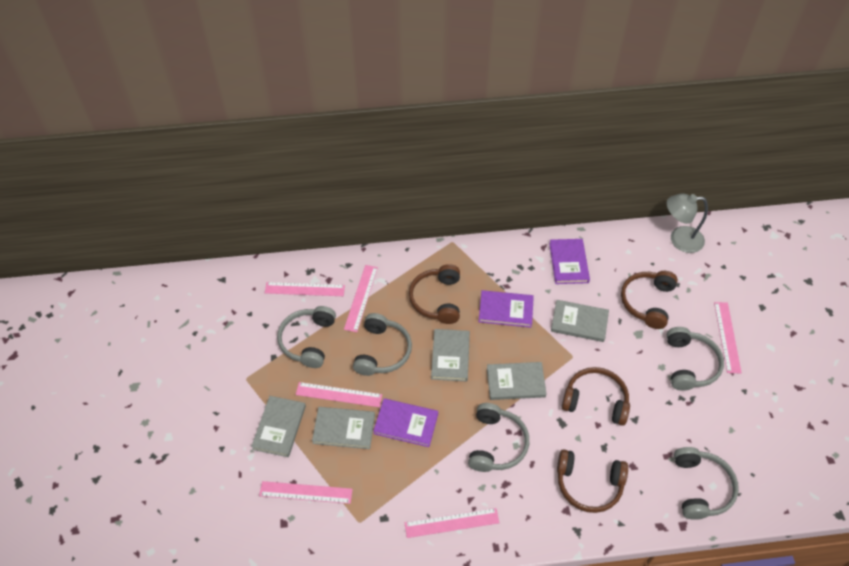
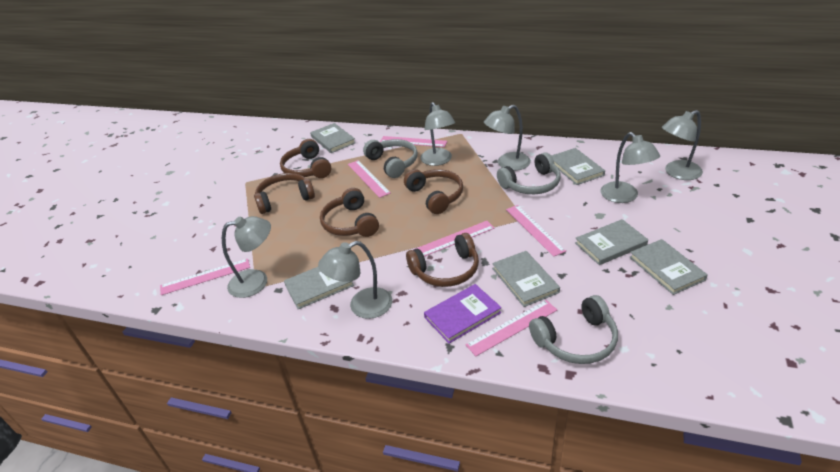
brown headphones: 4 -> 5
grey book: 5 -> 6
grey headphones: 5 -> 3
grey lamp: 1 -> 6
purple book: 3 -> 1

